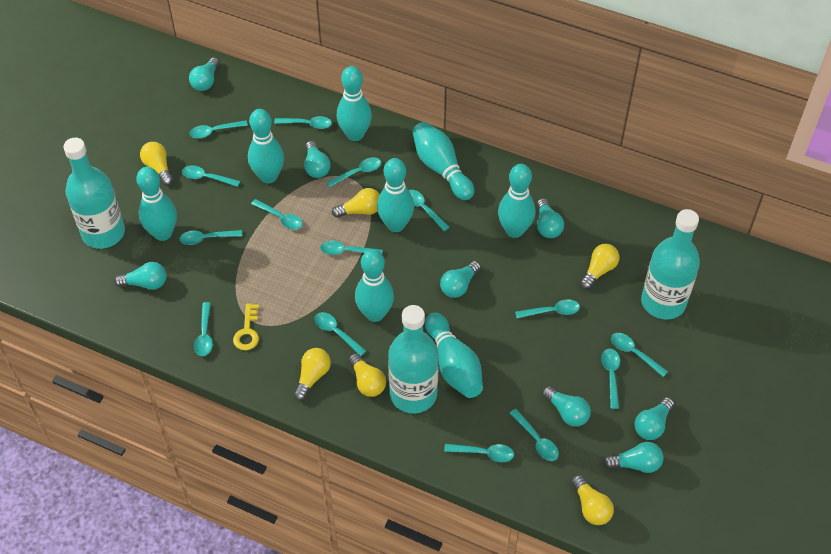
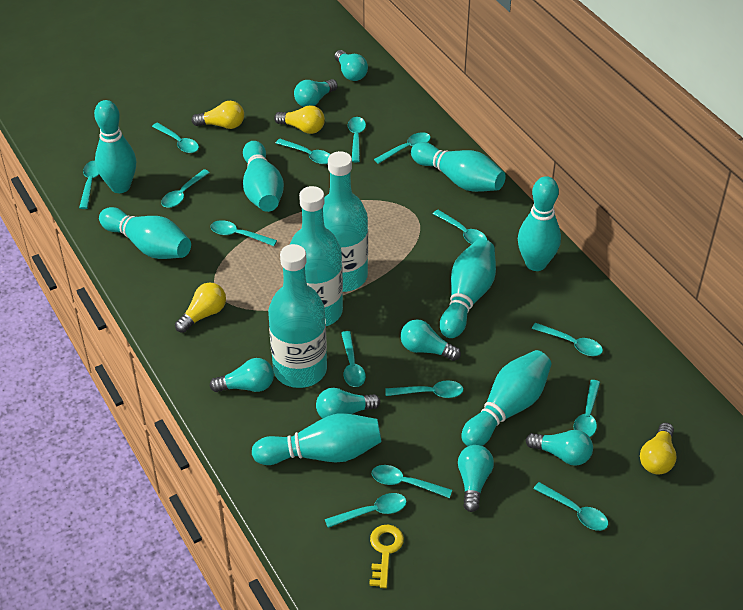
turquoise light bulb: 8 -> 7
yellow light bulb: 6 -> 4

